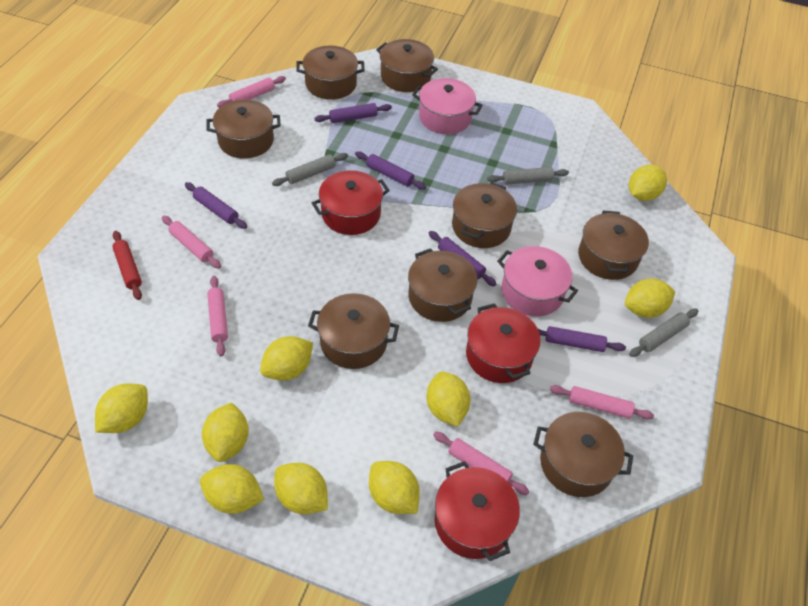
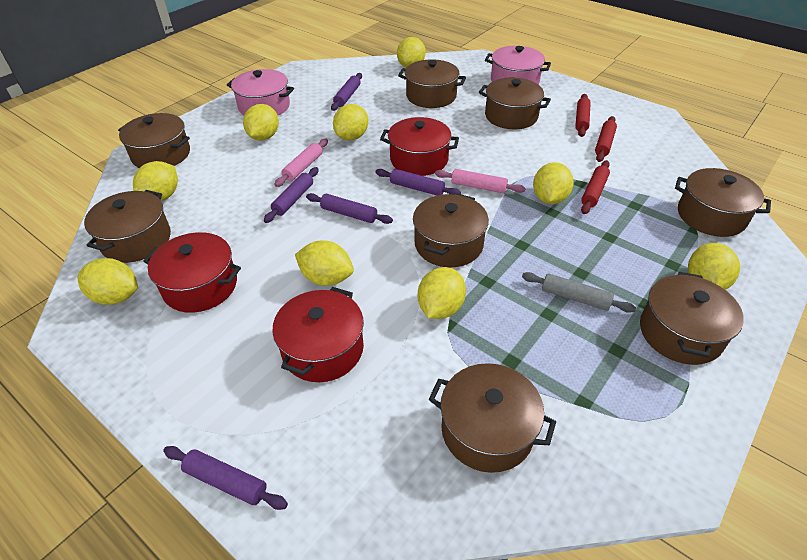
grey rolling pin: 3 -> 1
pink rolling pin: 5 -> 2
red rolling pin: 1 -> 3

